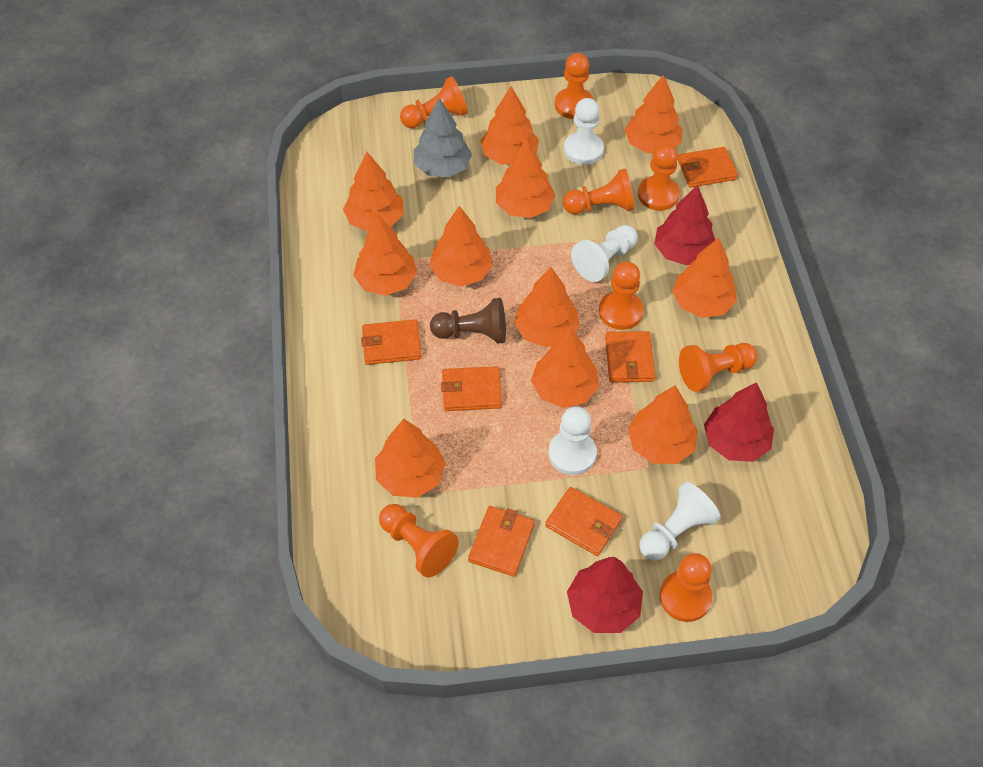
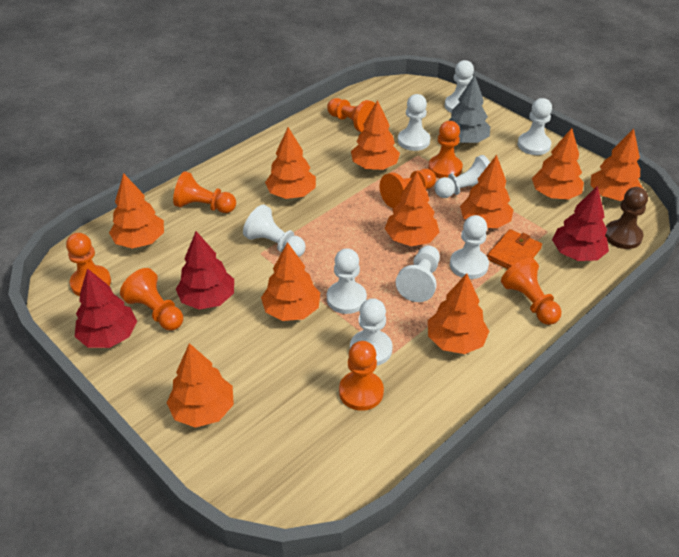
orange tree: 11 -> 10
orange wallet: 6 -> 1
white pawn: 4 -> 9

